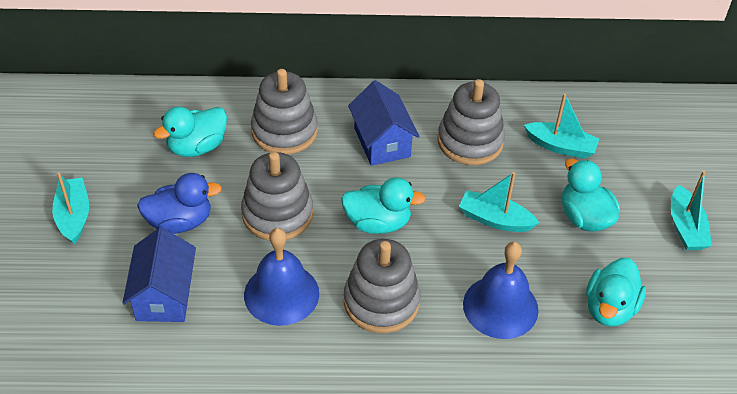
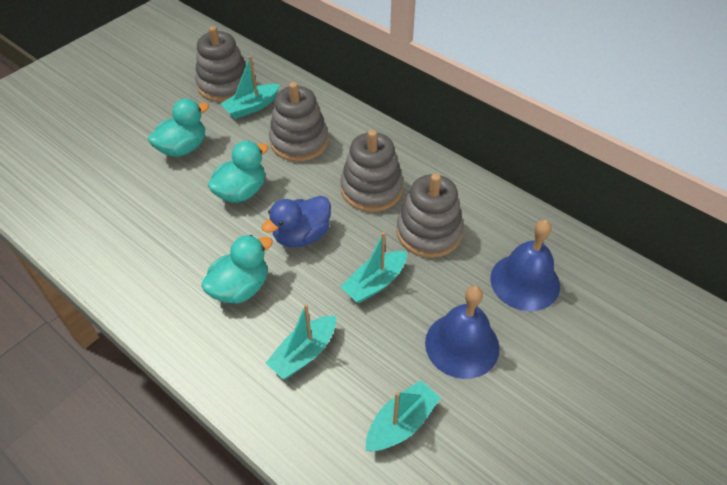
blue house: 2 -> 0
turquoise duck: 4 -> 3

